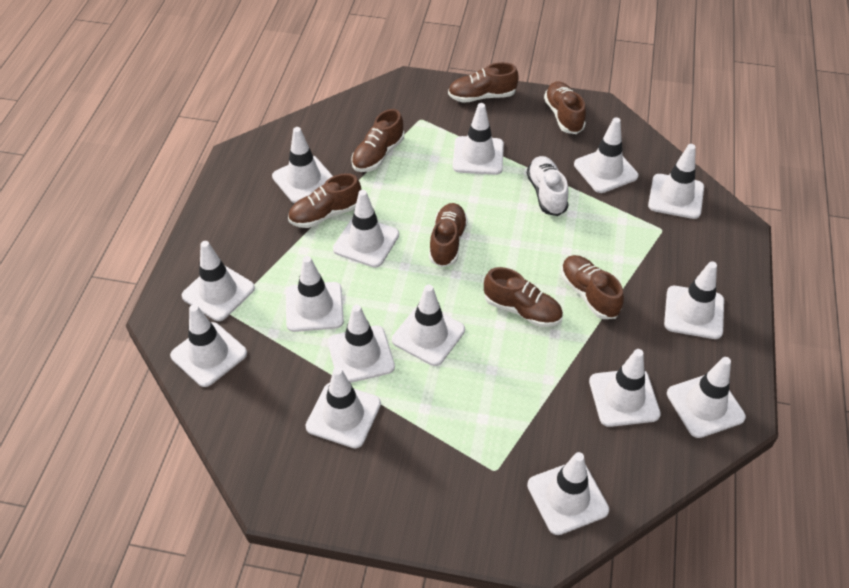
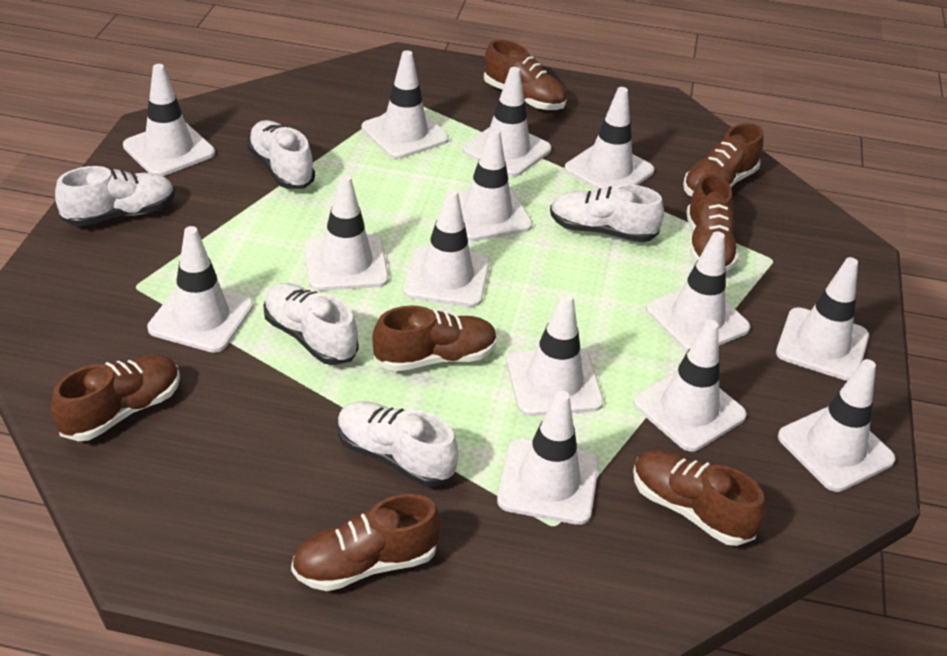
white shoe: 1 -> 5
white traffic cone: 15 -> 14

